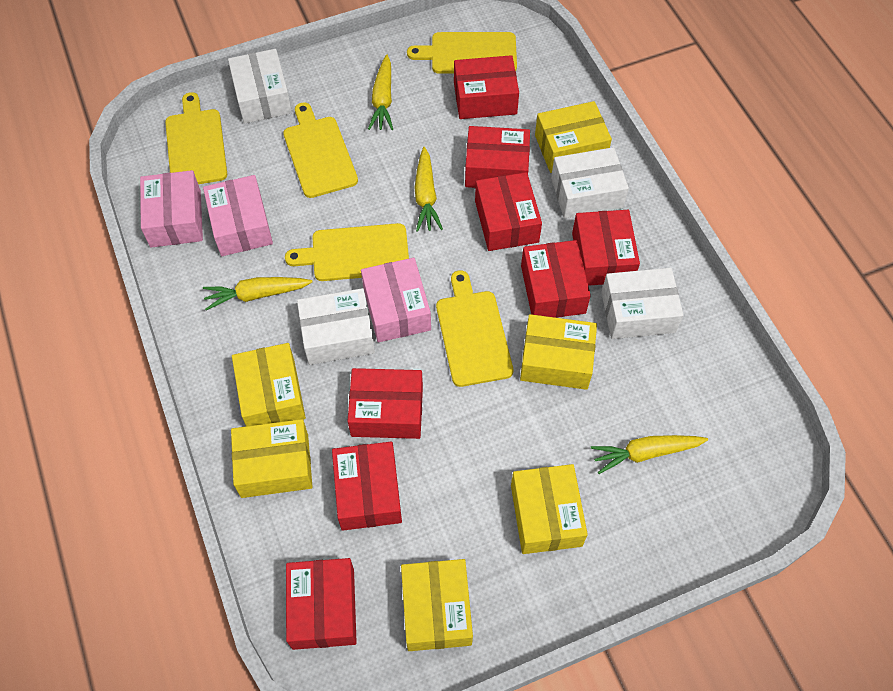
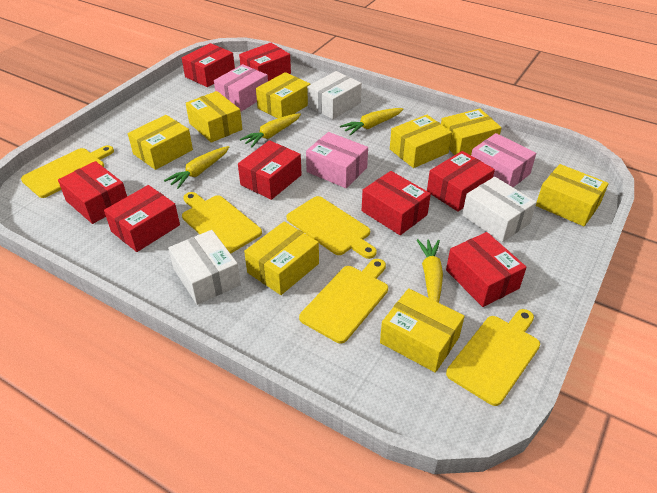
white box: 4 -> 3
yellow box: 6 -> 8

